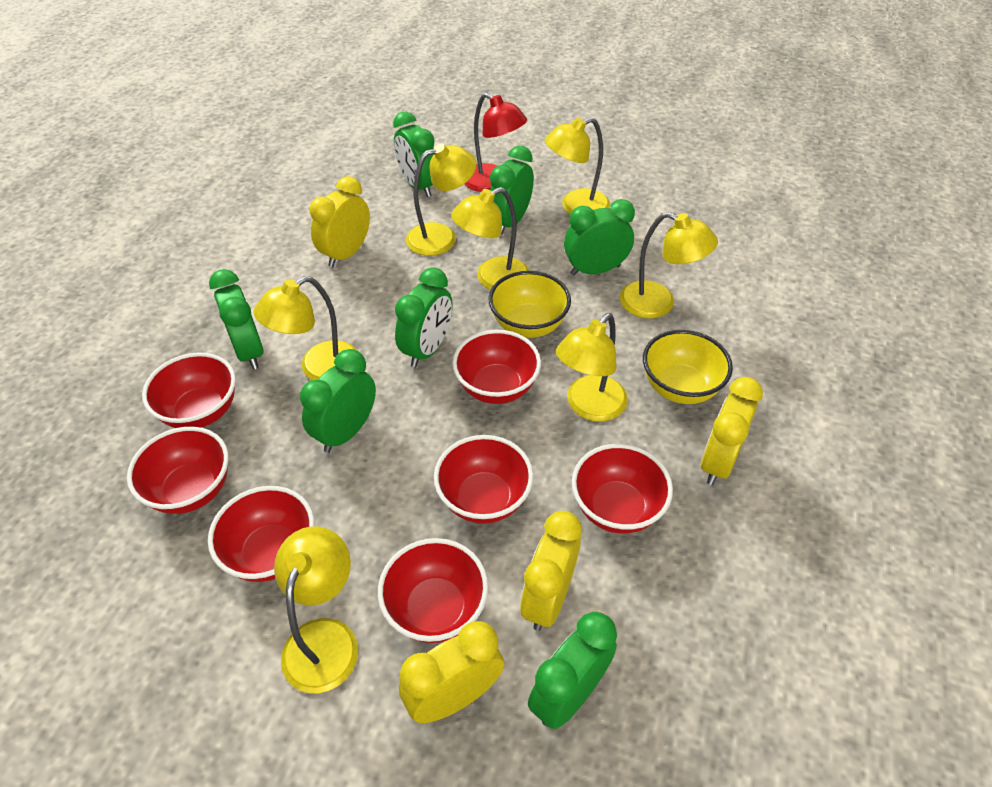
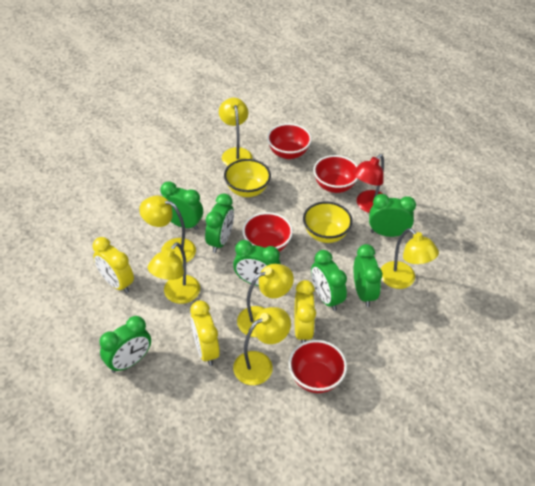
red bowl: 7 -> 4
yellow clock: 4 -> 3
yellow lamp: 7 -> 6

